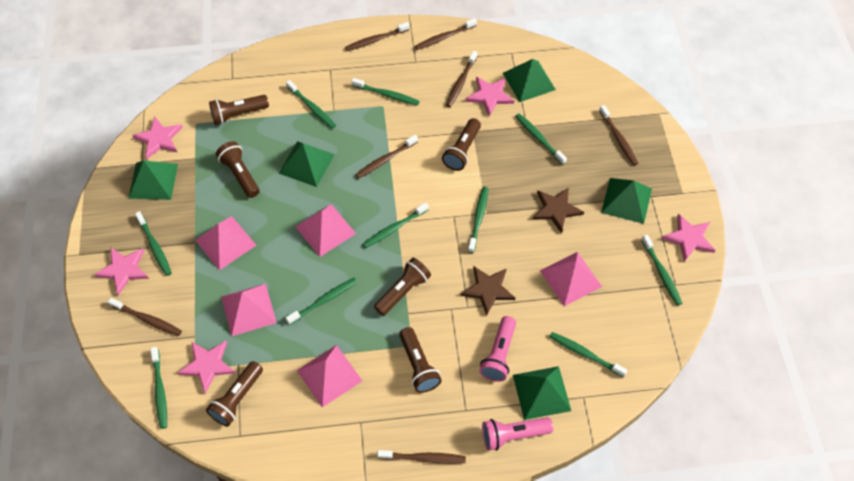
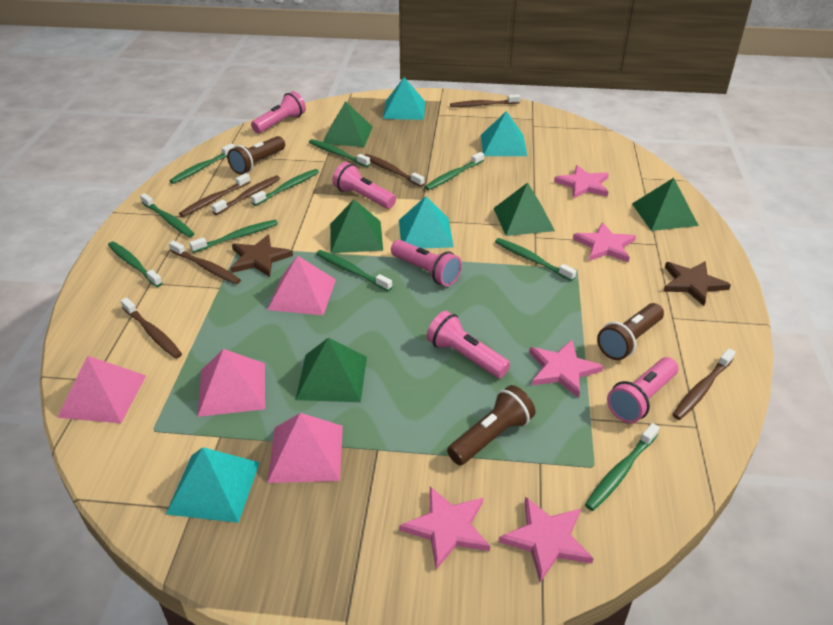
brown flashlight: 6 -> 3
pink flashlight: 2 -> 5
pink pyramid: 5 -> 4
turquoise pyramid: 0 -> 4

